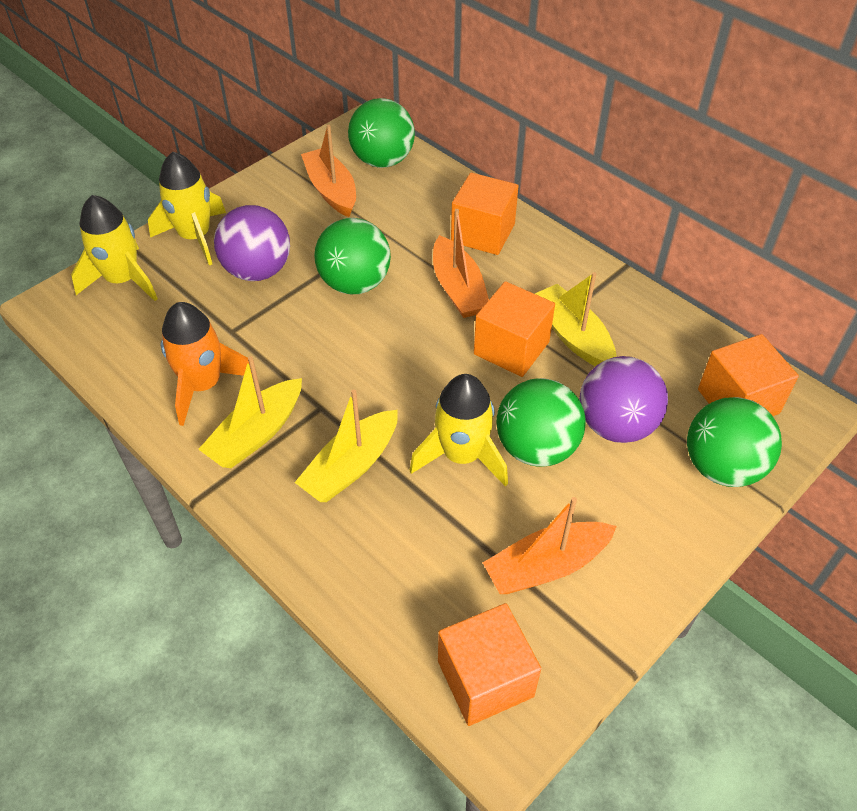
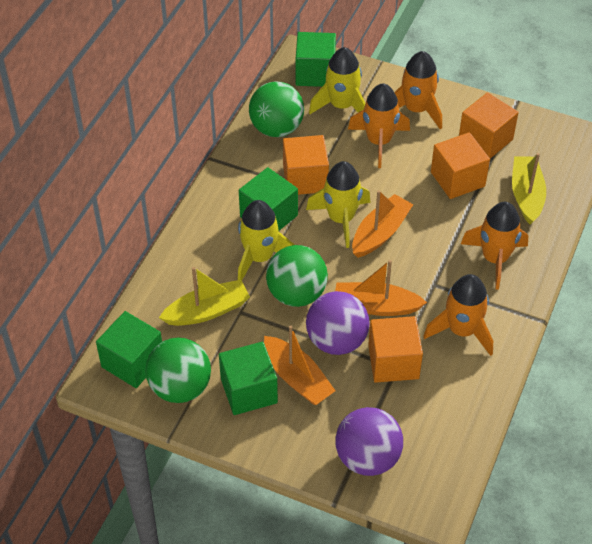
green ball: 4 -> 3
green cube: 0 -> 4
orange rocket: 1 -> 4
yellow boat: 3 -> 2

